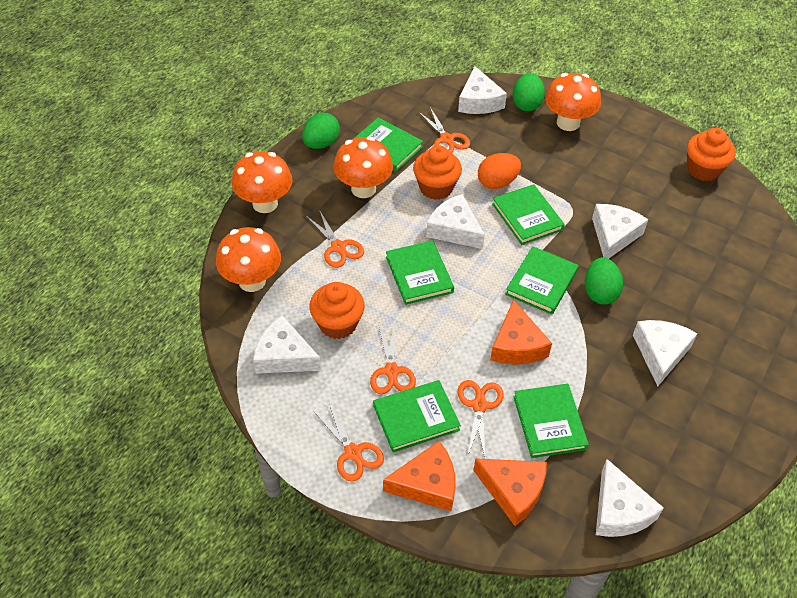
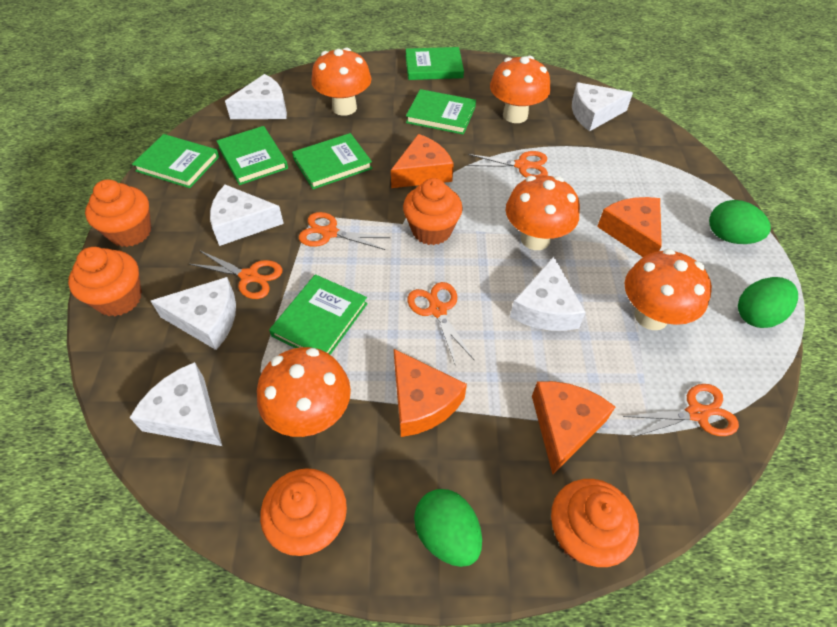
orange cheese: 3 -> 4
orange cupcake: 3 -> 5
orange egg: 1 -> 0
orange mushroom: 4 -> 5

